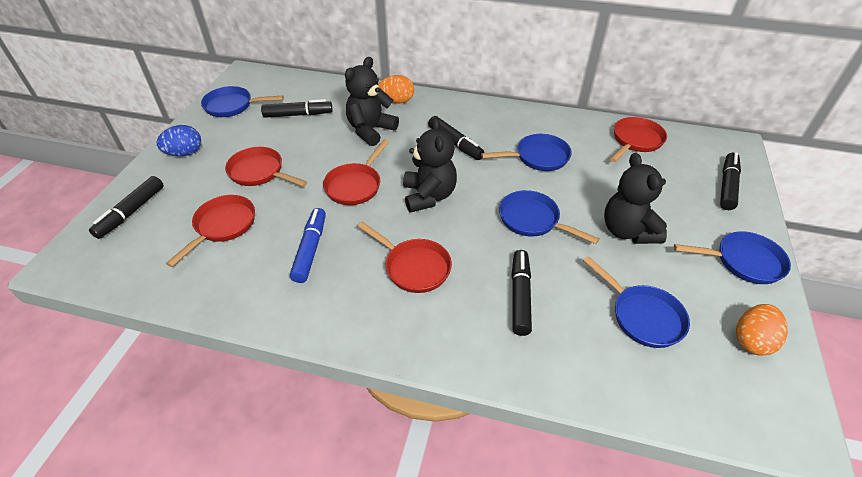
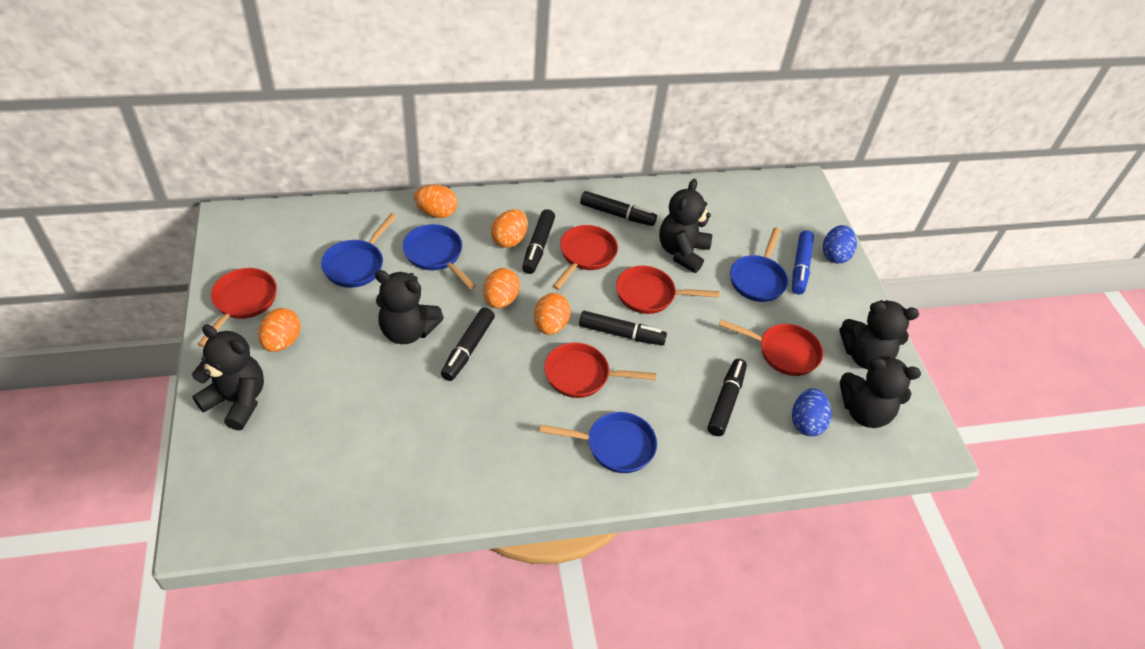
black teddy bear: 3 -> 5
blue egg: 1 -> 2
blue pan: 5 -> 4
orange egg: 2 -> 5

